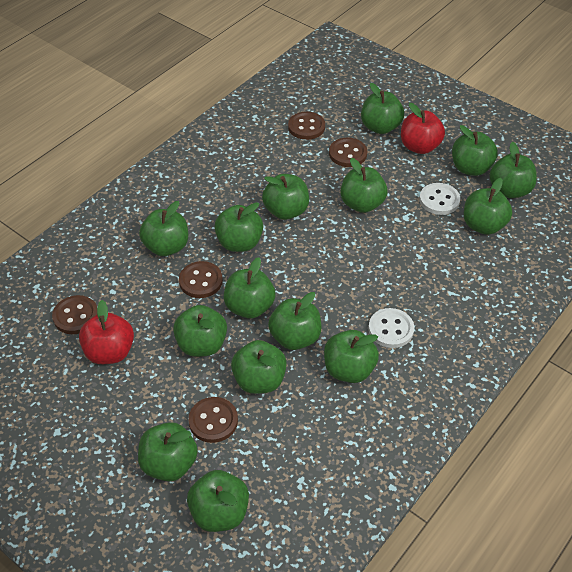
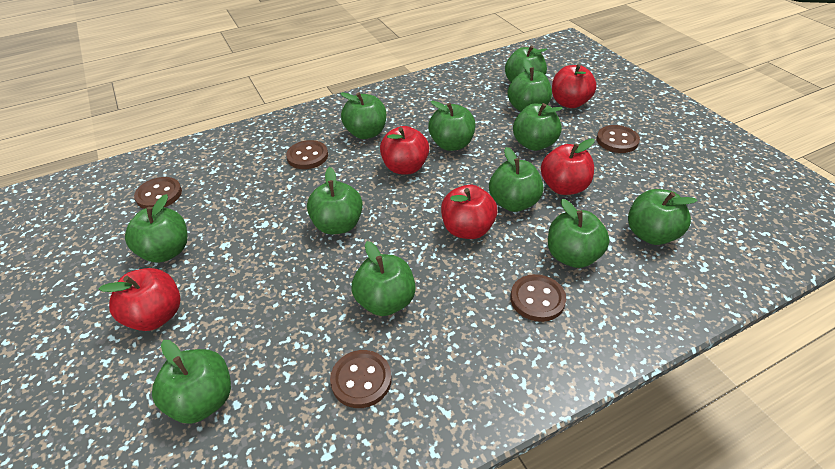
green apple: 15 -> 12
red apple: 2 -> 5
white button: 2 -> 0

